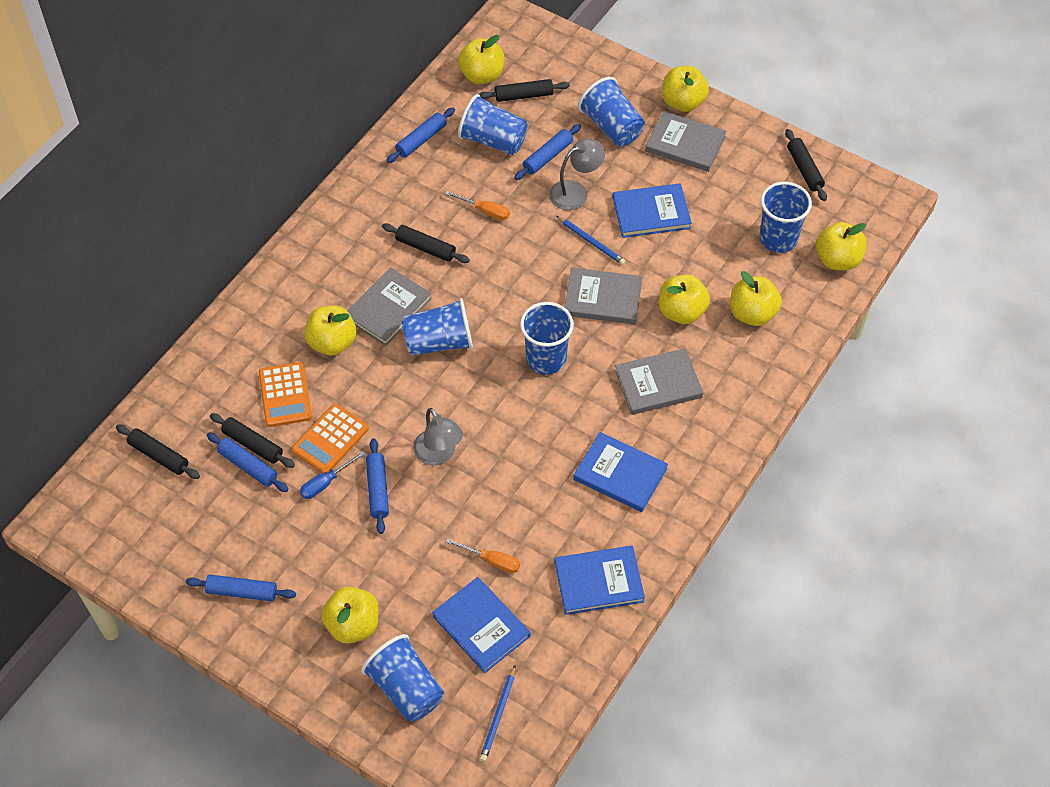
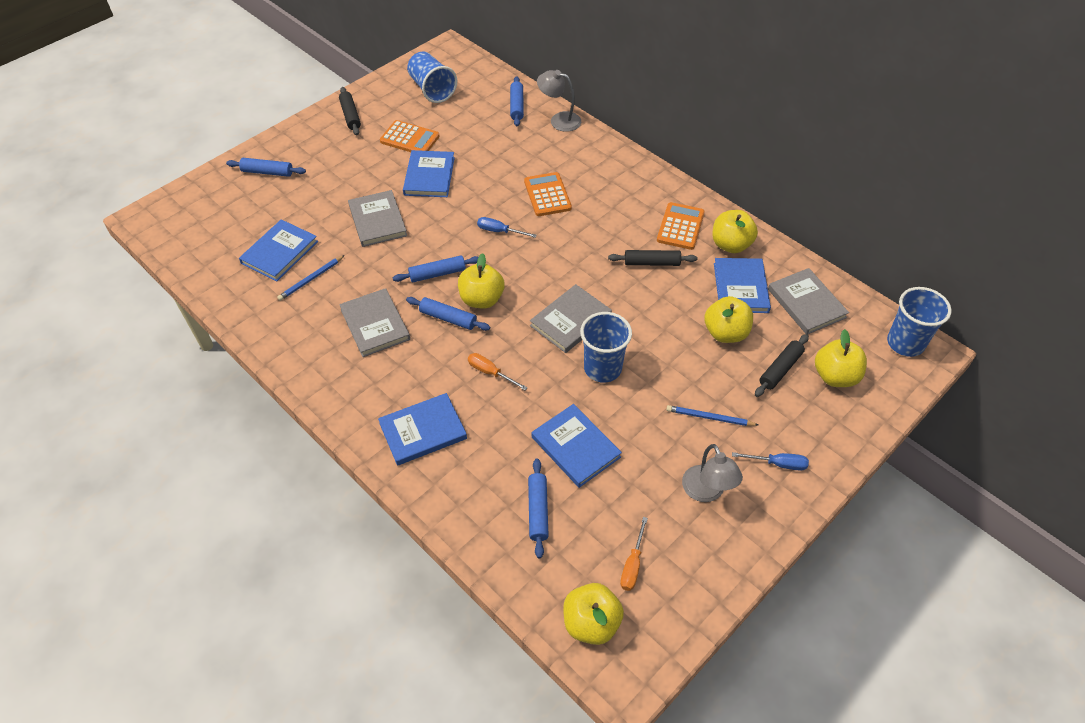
black rolling pin: 5 -> 3
blue book: 4 -> 5
blue cup: 6 -> 3
blue screwdriver: 1 -> 2
orange calculator: 2 -> 3
yellow apple: 7 -> 5

